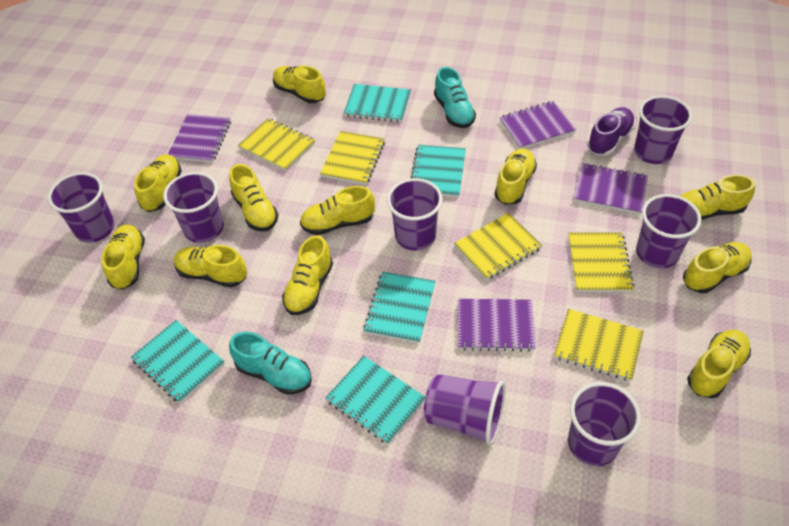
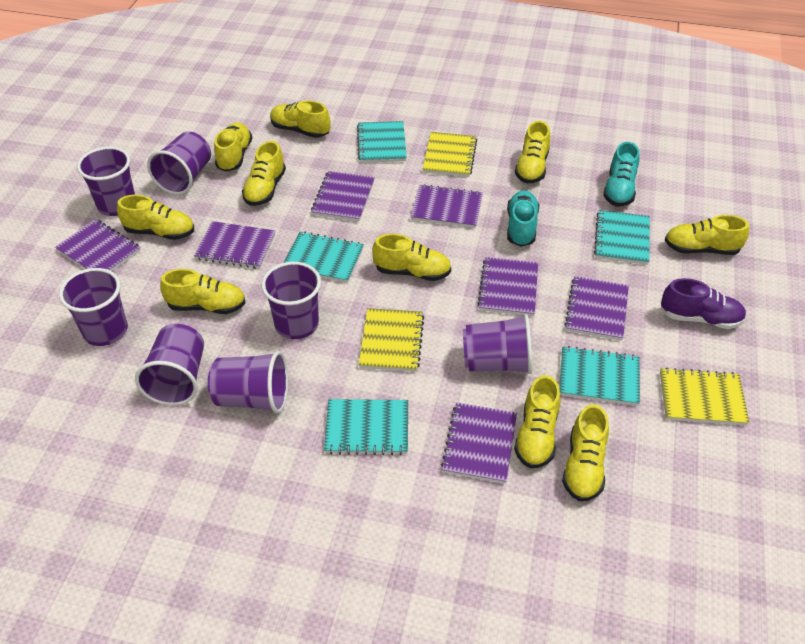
purple notebook: 4 -> 7
yellow notebook: 5 -> 3
yellow shoe: 11 -> 10

